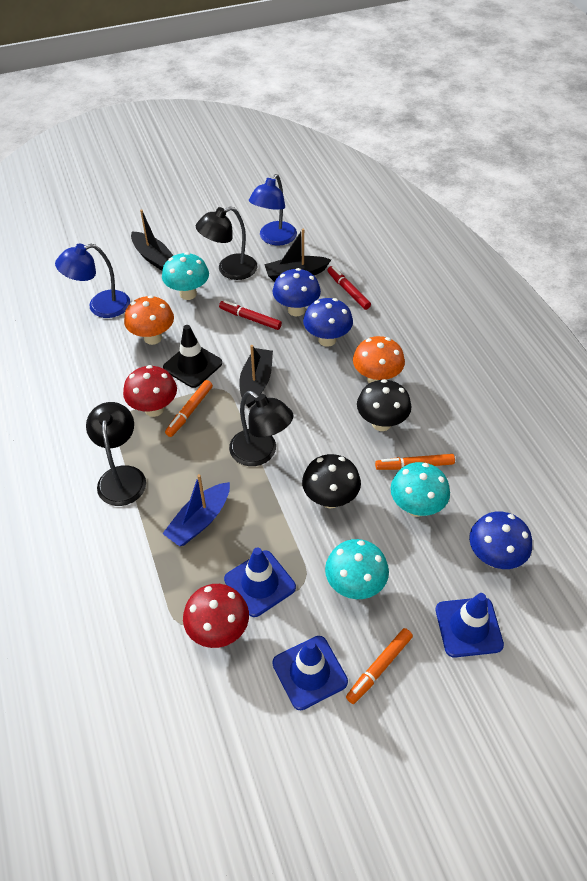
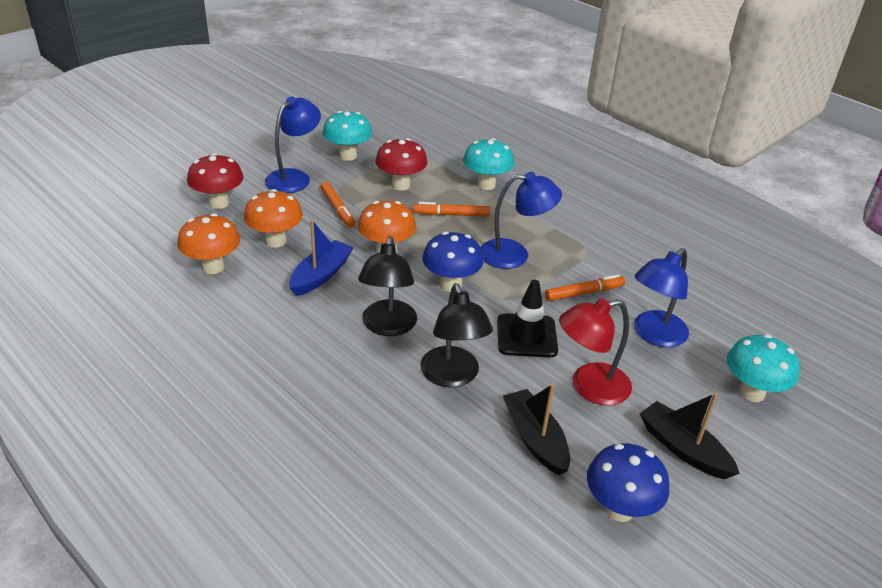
black boat: 3 -> 2
black lamp: 3 -> 2
black mushroom: 2 -> 0
blue lamp: 2 -> 3
blue mushroom: 3 -> 2
blue traffic cone: 3 -> 0
orange mushroom: 2 -> 3
red lamp: 0 -> 1
red marker: 2 -> 0

